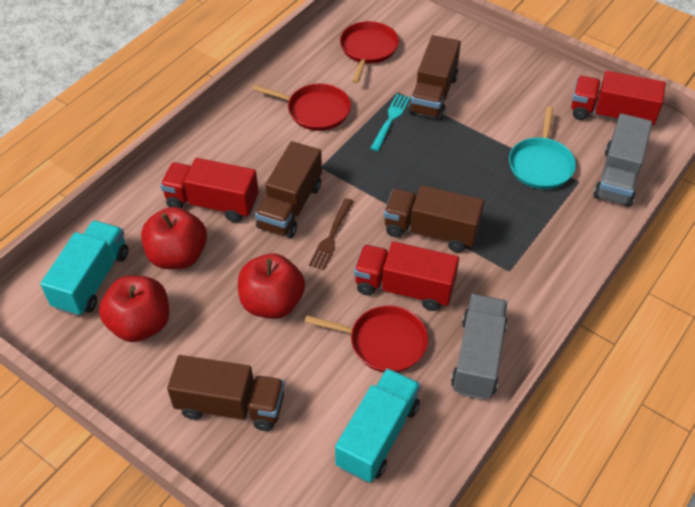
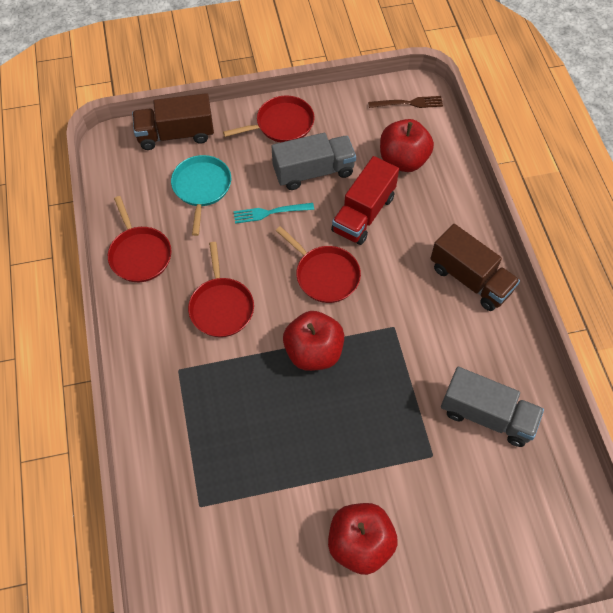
brown truck: 4 -> 2
red pan: 3 -> 4
red truck: 3 -> 1
turquoise truck: 2 -> 0

